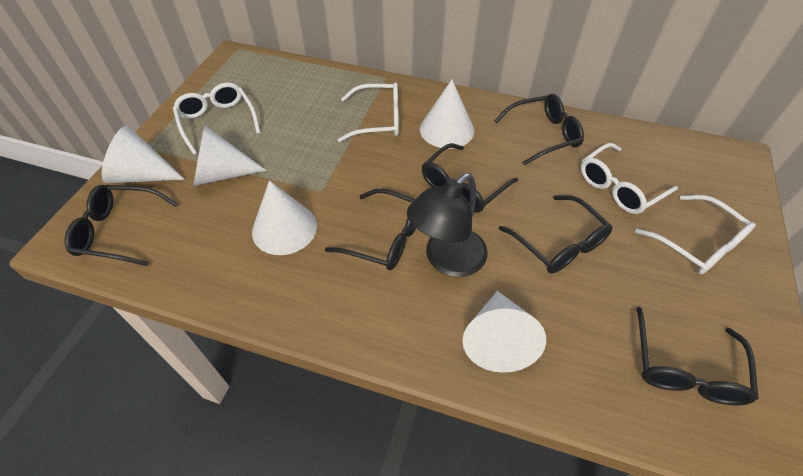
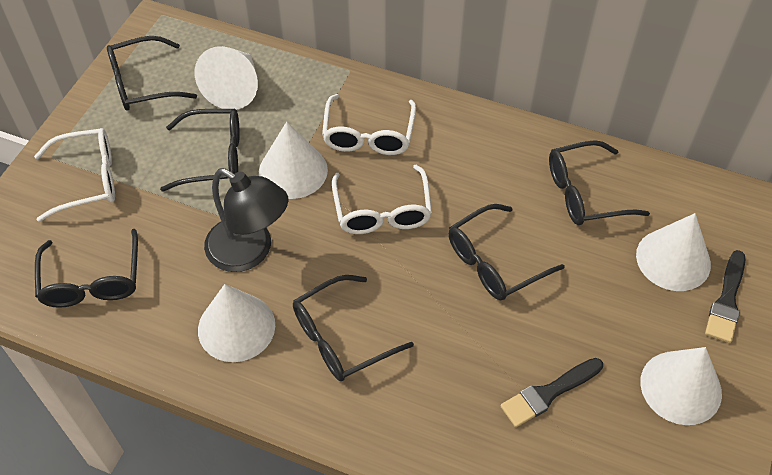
black brush: 0 -> 2
white glasses: 4 -> 3

